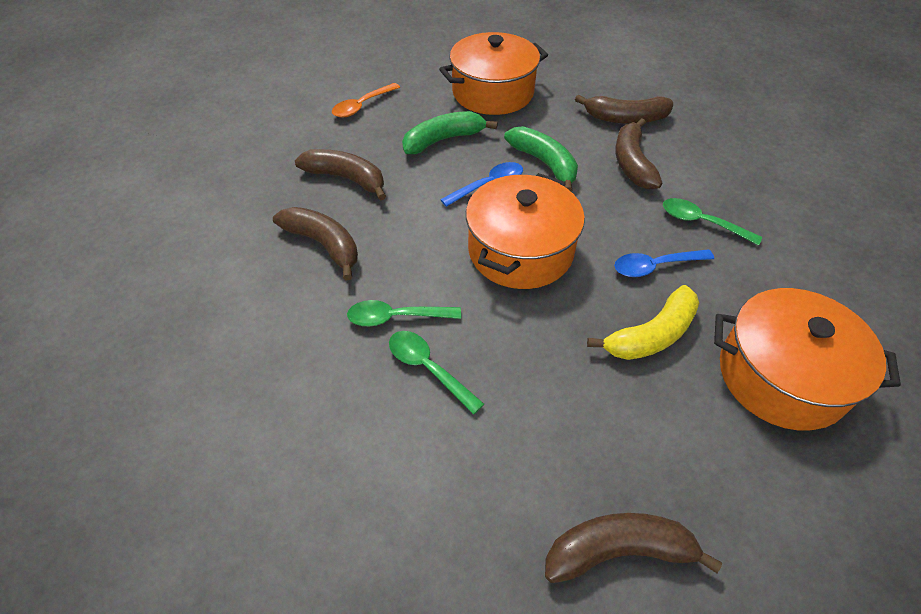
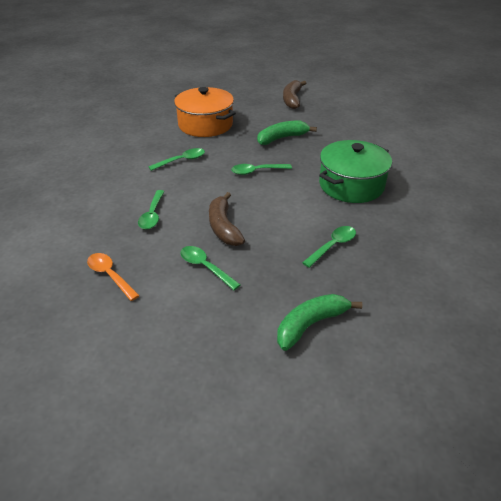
blue spoon: 2 -> 0
brown banana: 5 -> 2
green pot: 0 -> 1
green spoon: 3 -> 5
orange pot: 3 -> 1
yellow banana: 1 -> 0

